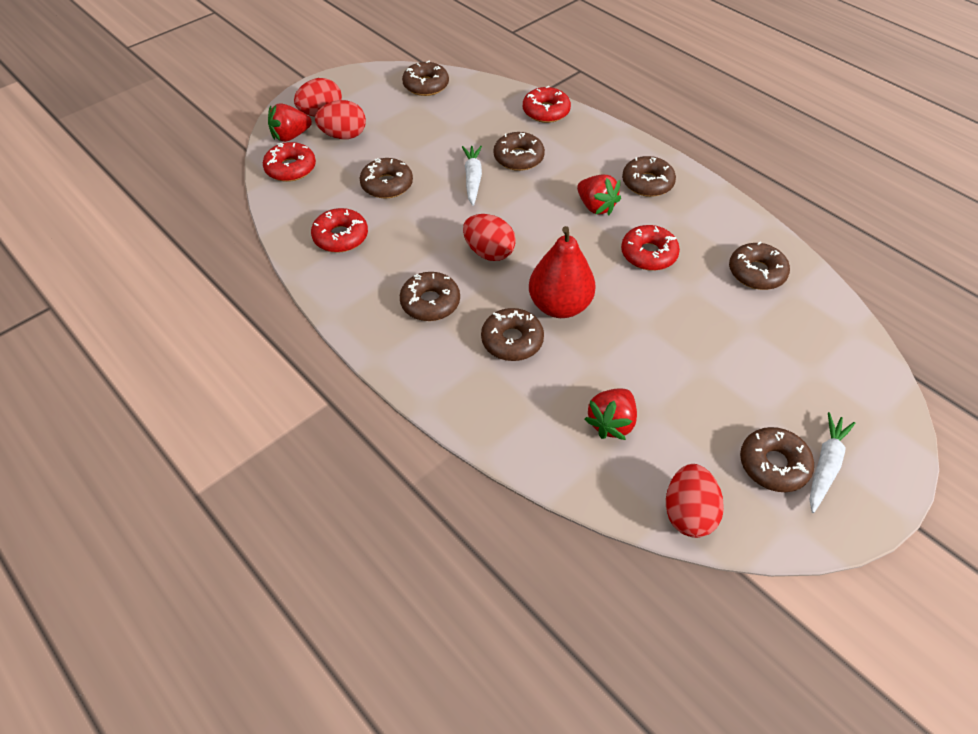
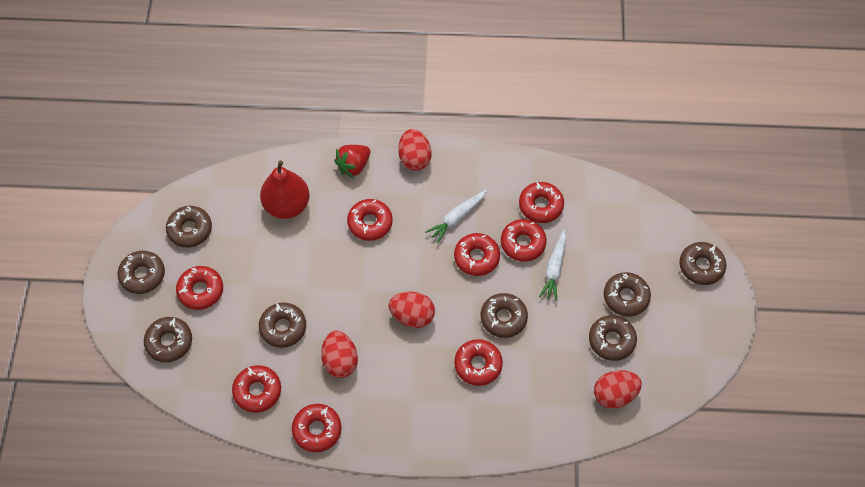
red donut: 4 -> 8
red strawberry: 3 -> 1

